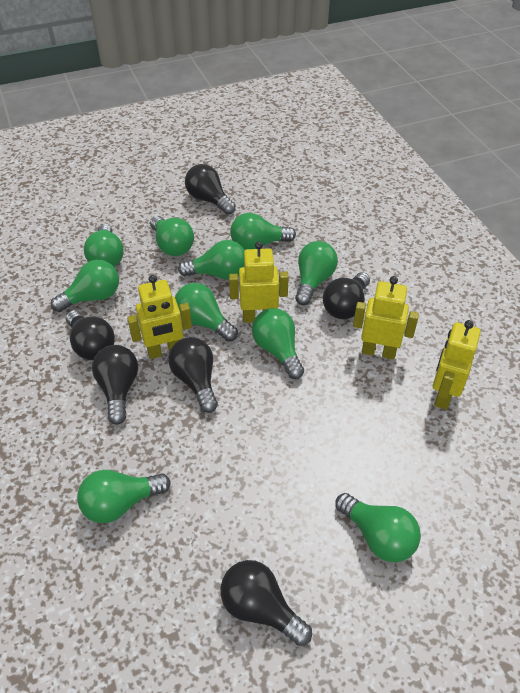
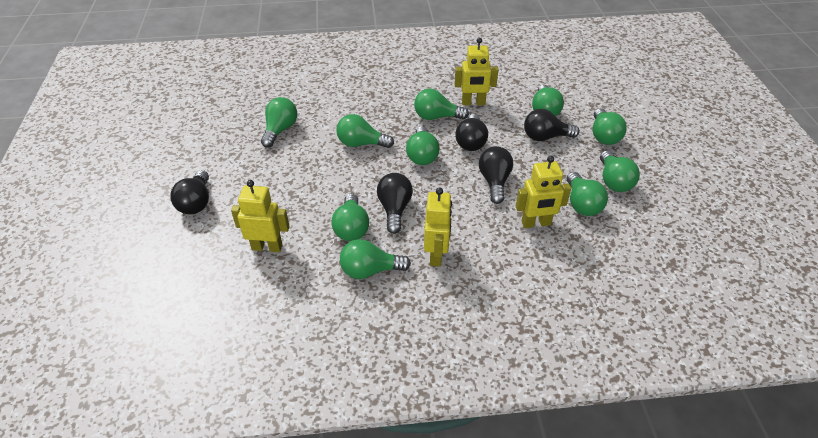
black light bulb: 6 -> 5

